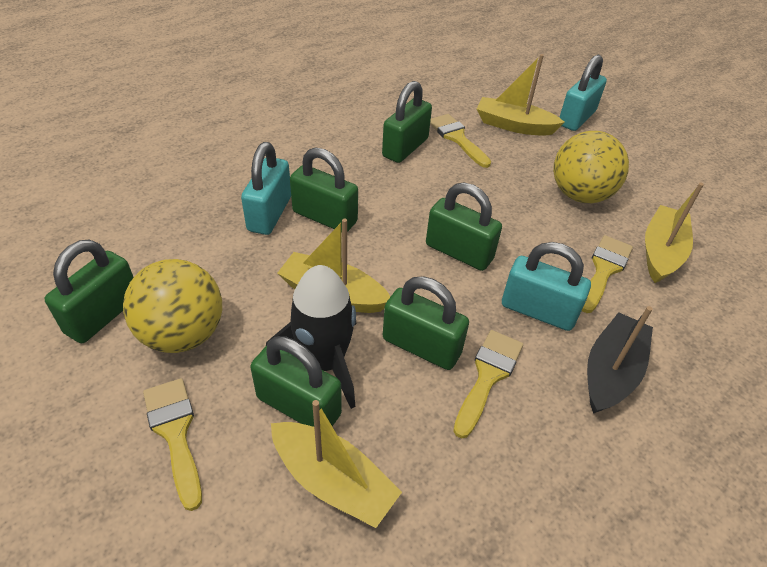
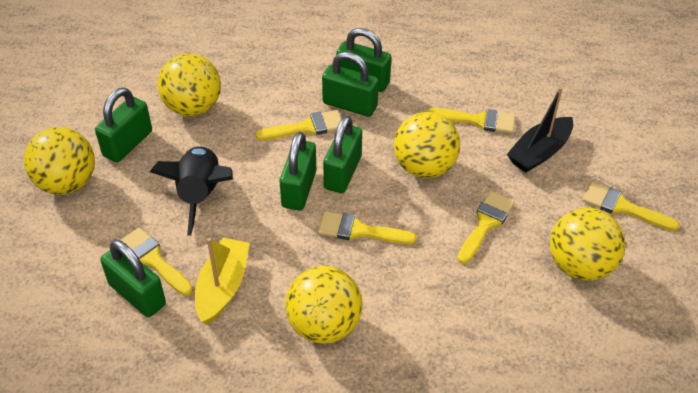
turquoise padlock: 3 -> 0
yellow ball: 2 -> 5
yellow boat: 4 -> 1
yellow brush: 4 -> 6

